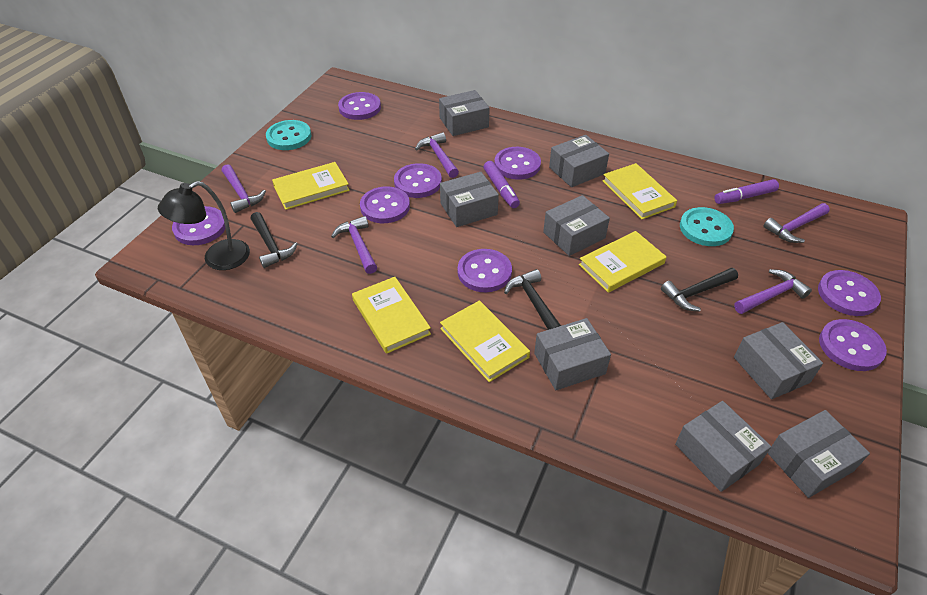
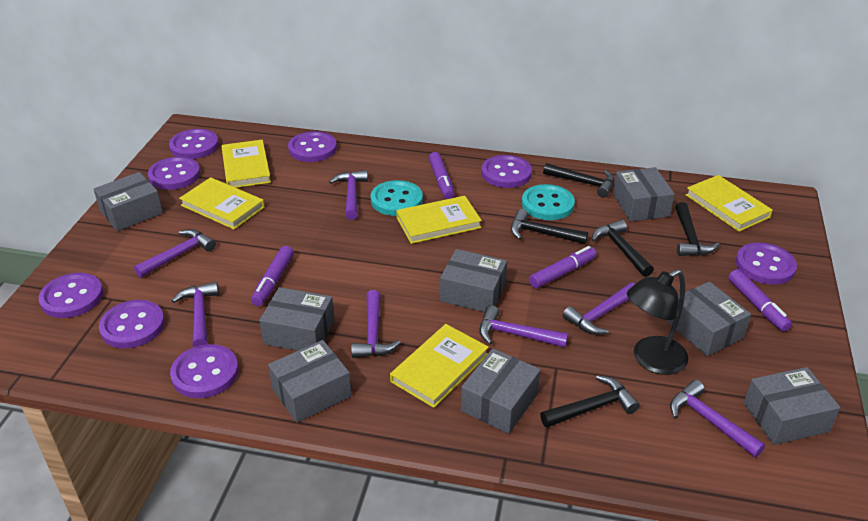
black hammer: 3 -> 5
purple hammer: 5 -> 7
purple marker: 2 -> 4

